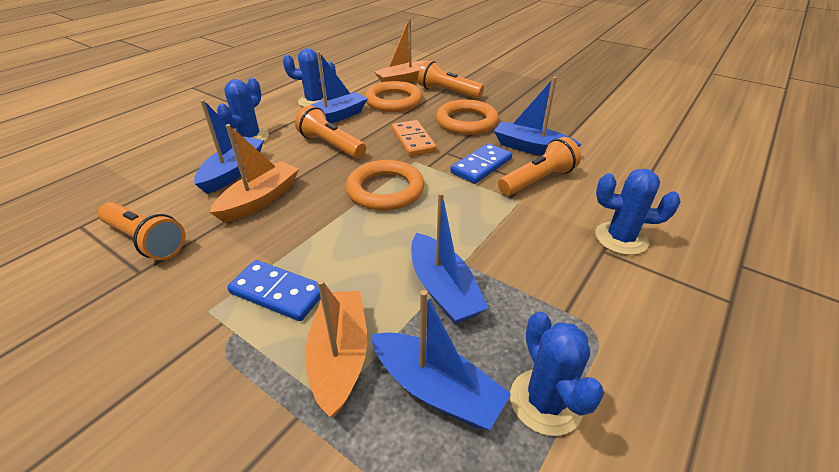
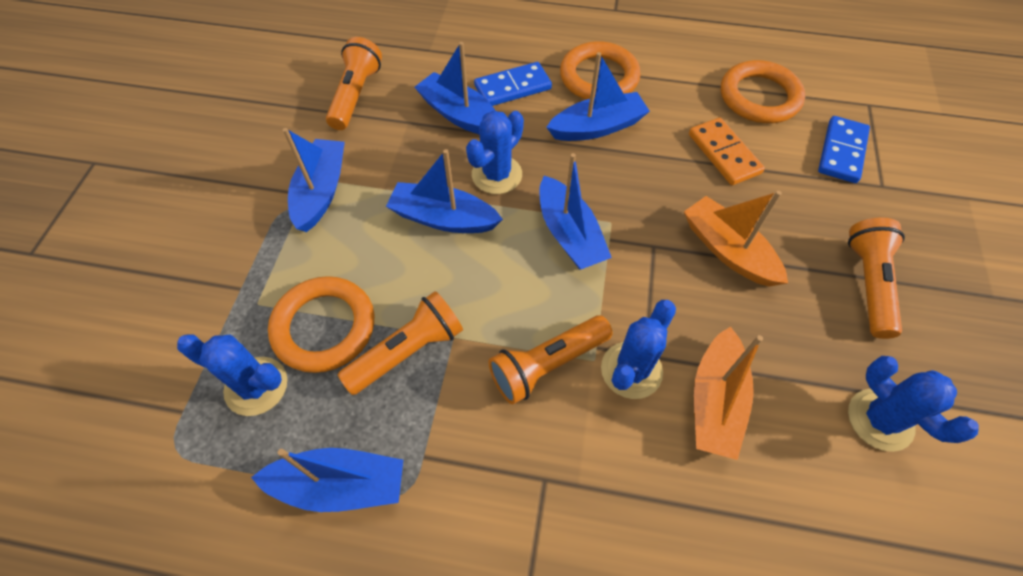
blue boat: 5 -> 6
orange boat: 3 -> 2

